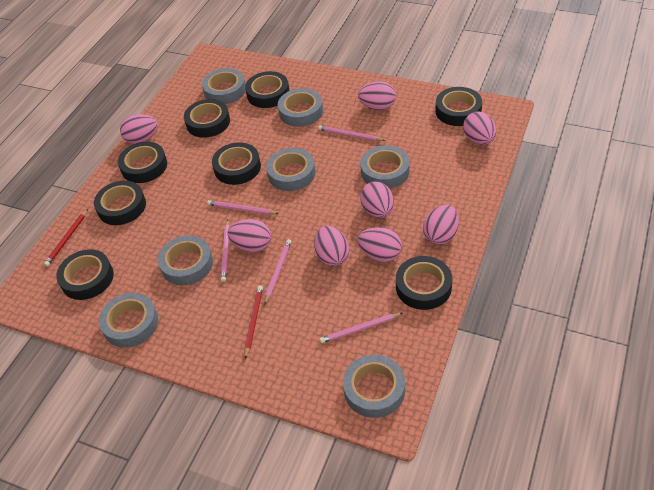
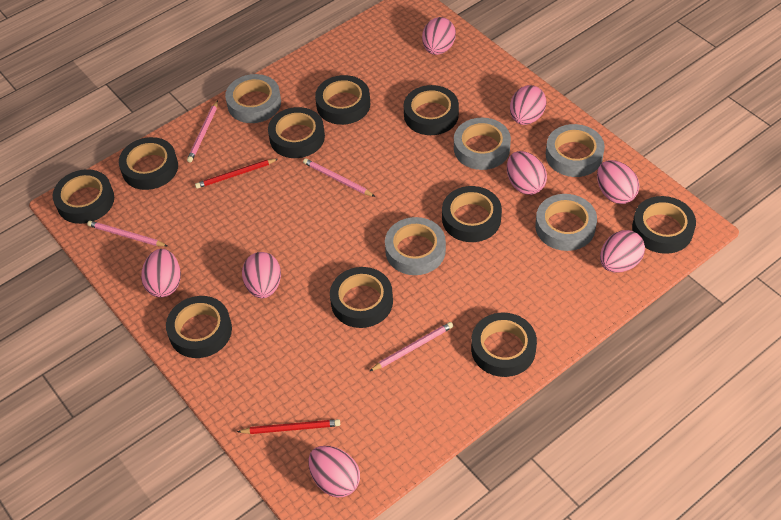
black tape: 8 -> 10
grey tape: 7 -> 5
pink pencil: 5 -> 4

